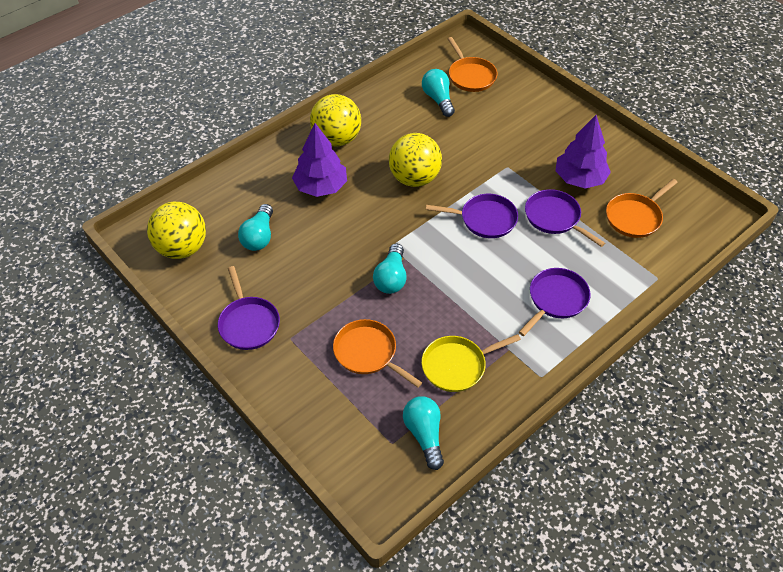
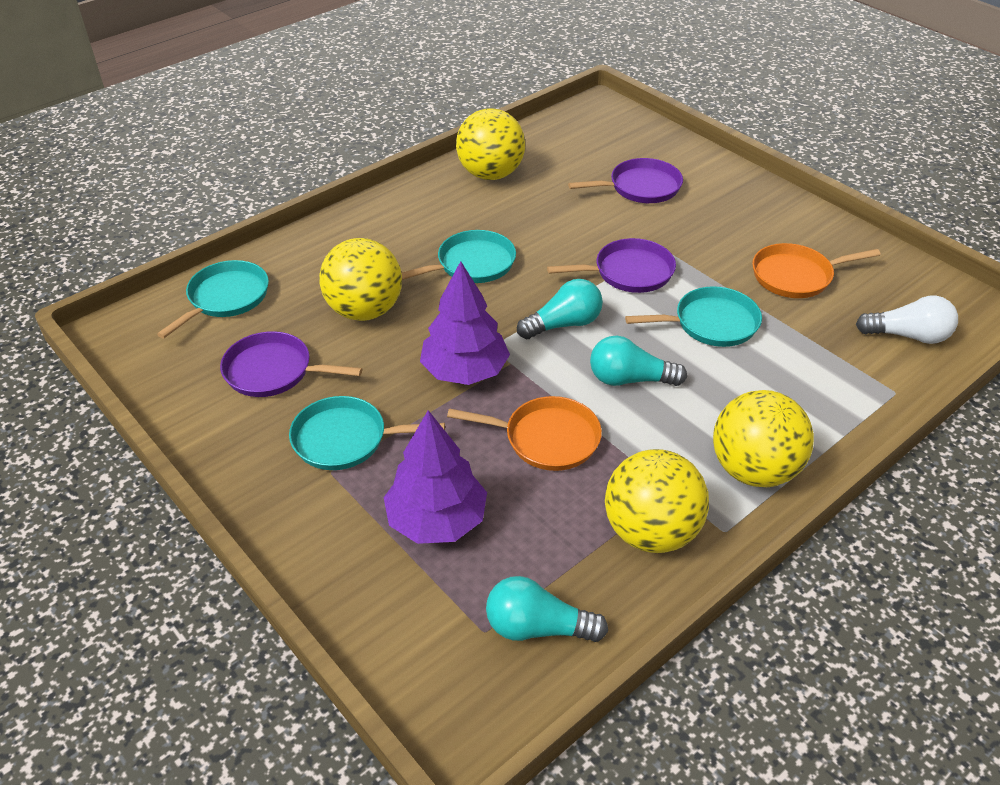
orange pan: 3 -> 2
purple pan: 4 -> 3
turquoise light bulb: 4 -> 3
turquoise pan: 0 -> 4
white light bulb: 0 -> 1
yellow ball: 3 -> 4
yellow pan: 1 -> 0

